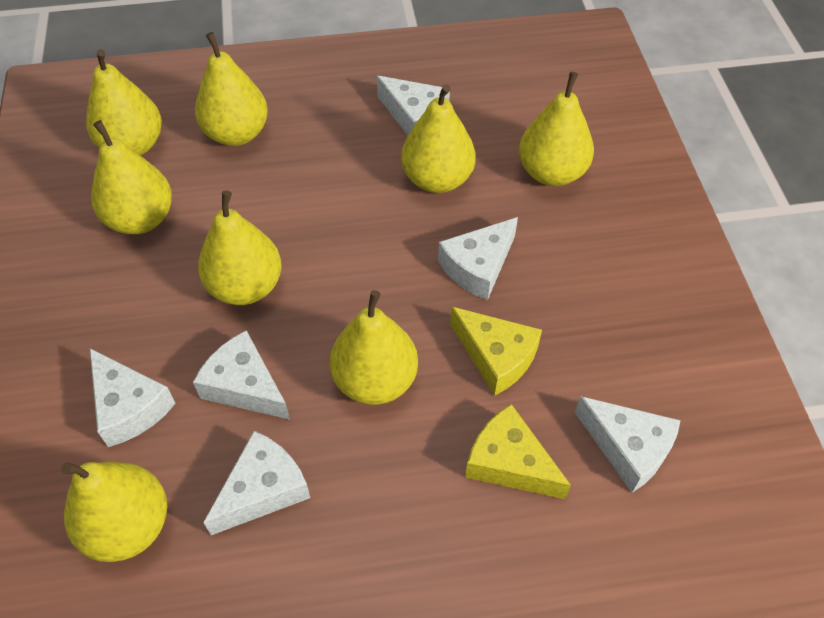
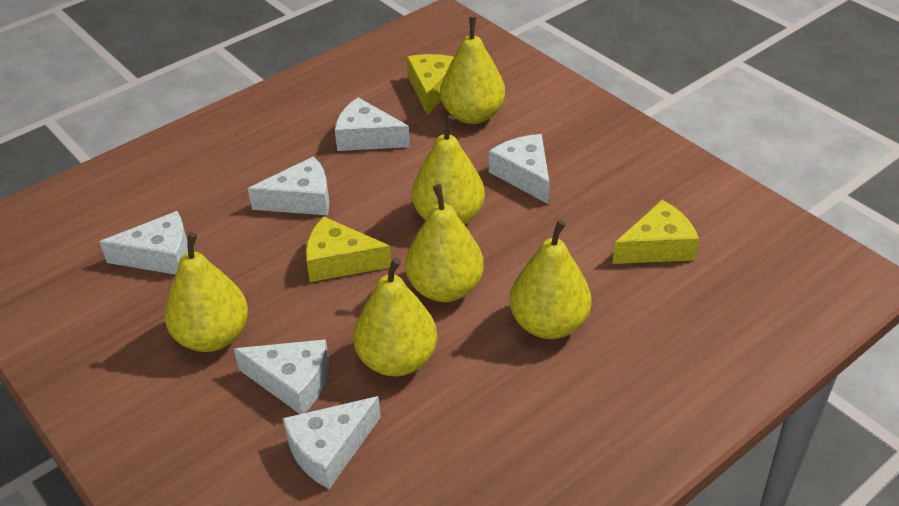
yellow cheese: 2 -> 3
yellow pear: 8 -> 6

